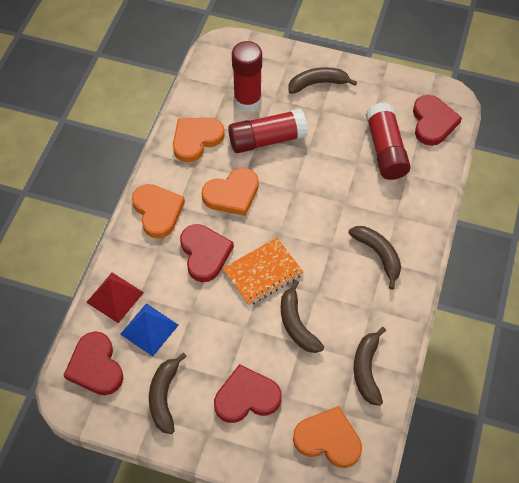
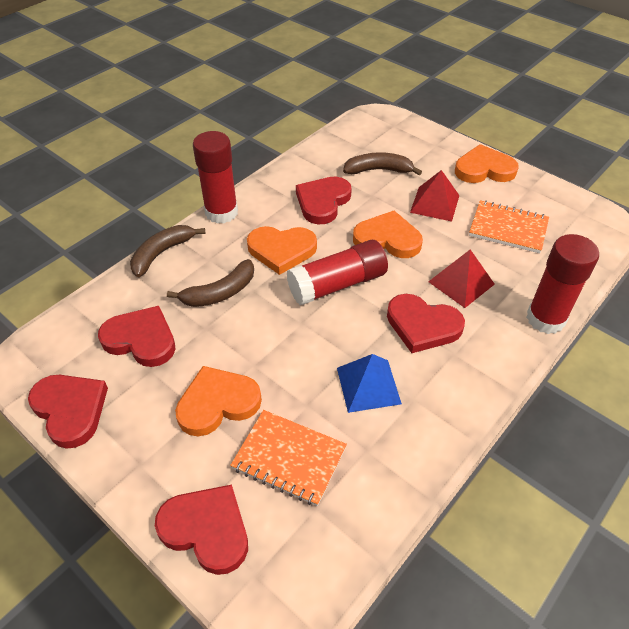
brown banana: 5 -> 3
orange notebook: 1 -> 2
red heart: 4 -> 5
red pyramid: 1 -> 2

